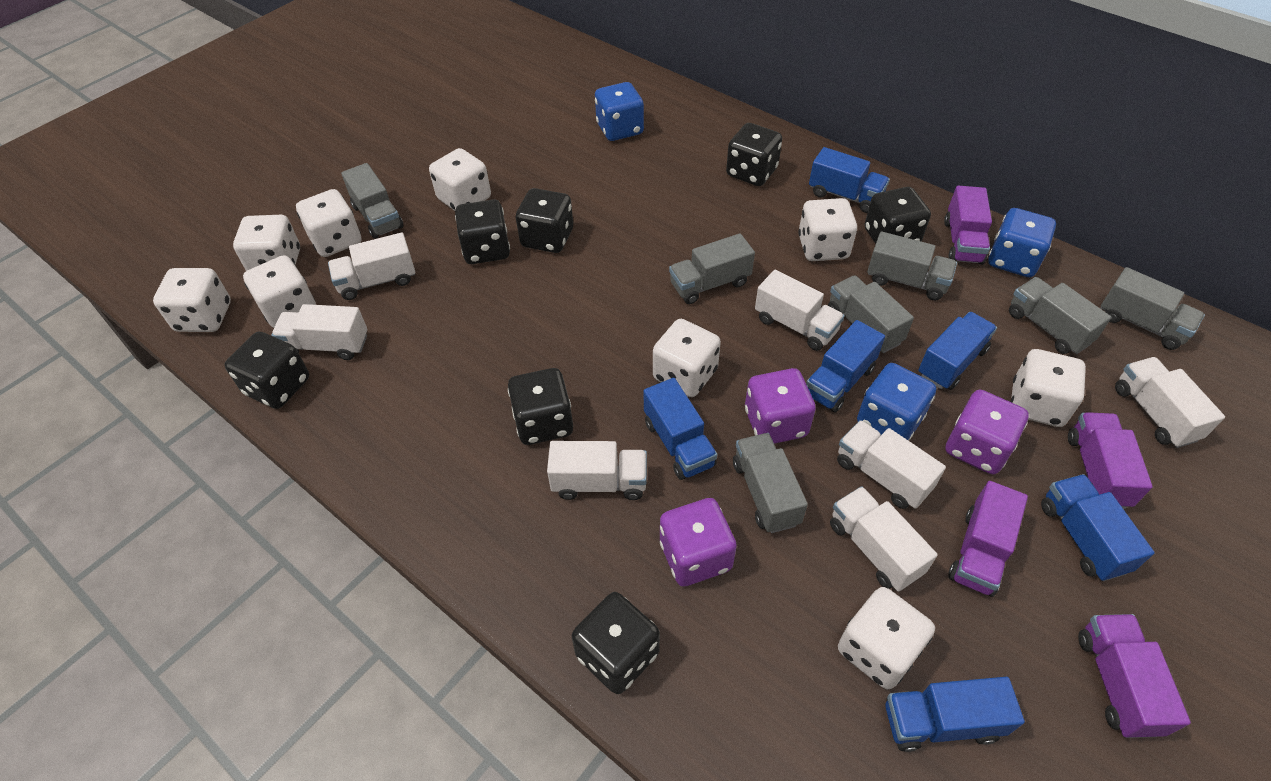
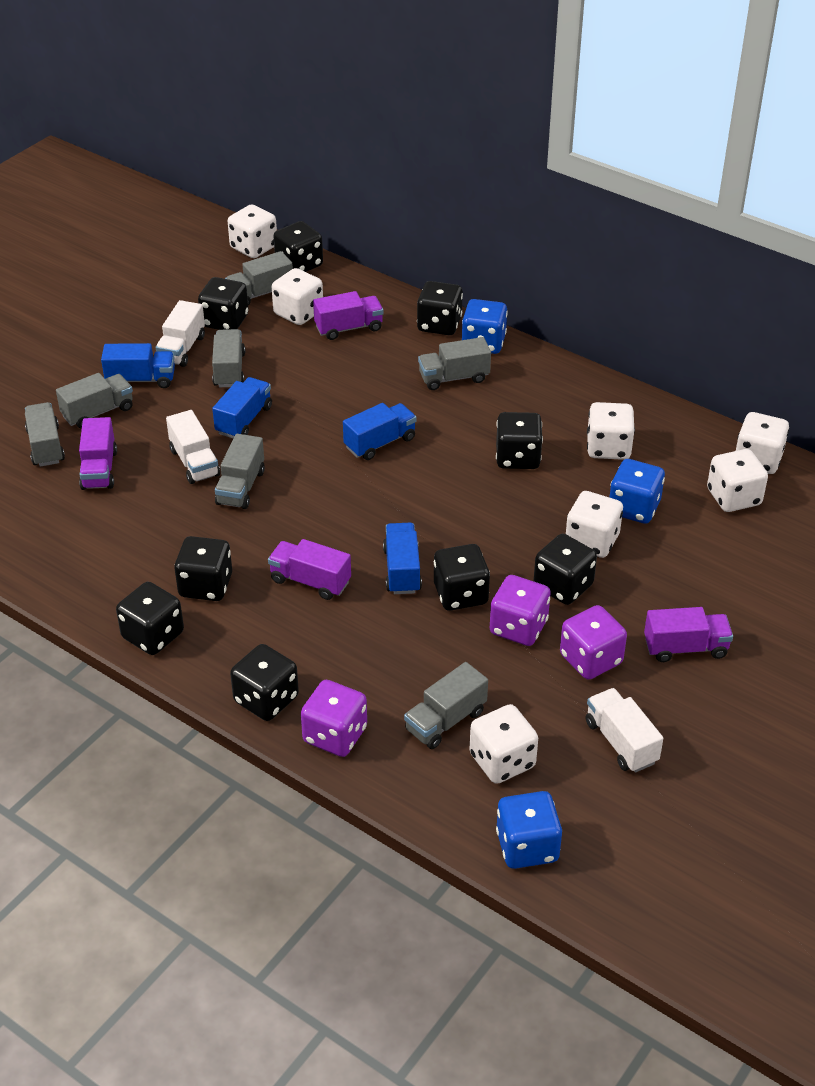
black dice: 7 -> 9
blue truck: 6 -> 4
white dice: 9 -> 7
white truck: 7 -> 3

